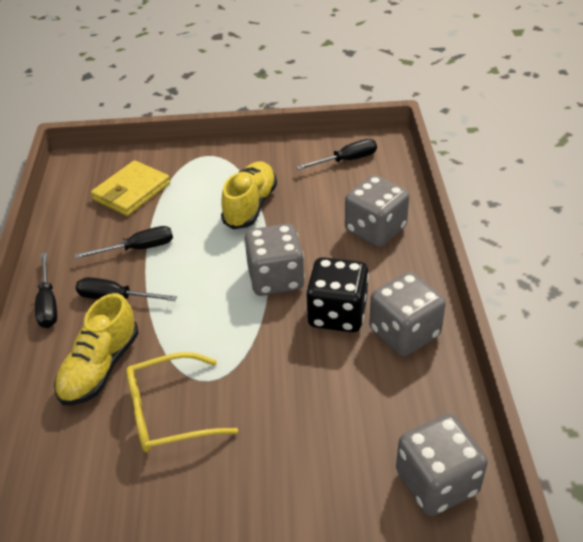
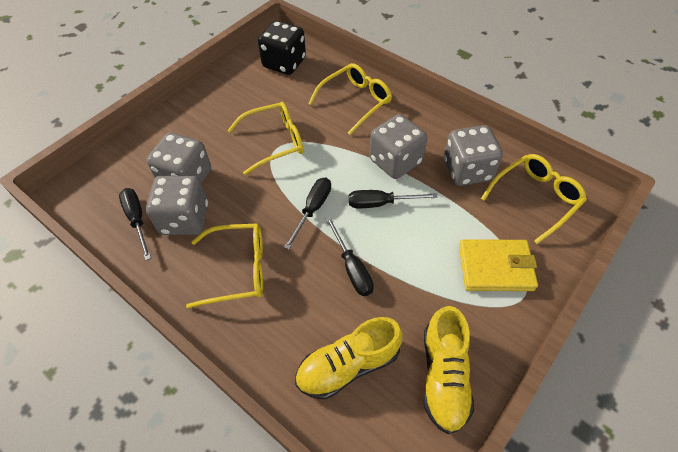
yellow glasses: 1 -> 4

